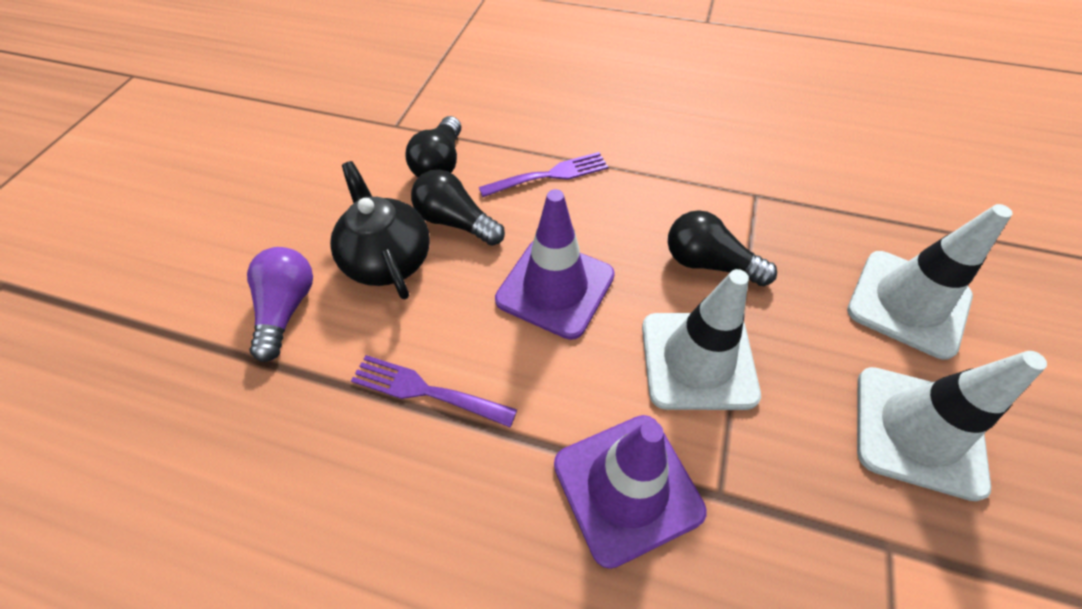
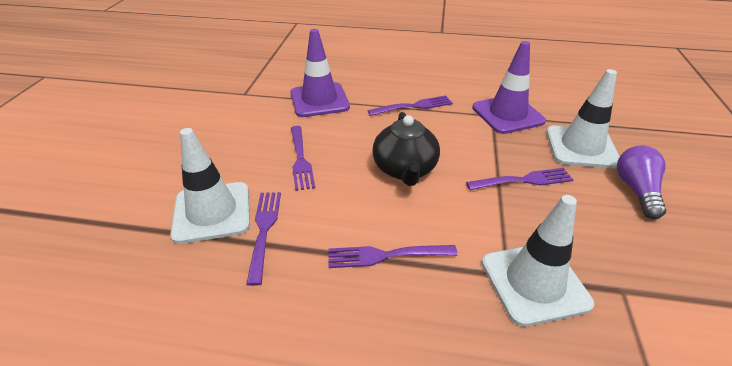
black light bulb: 3 -> 0
purple fork: 2 -> 5

